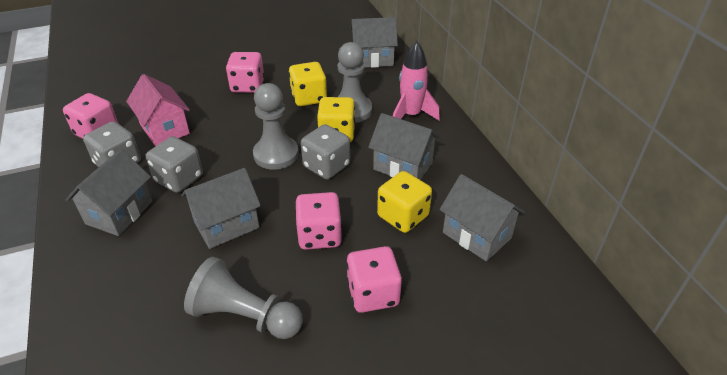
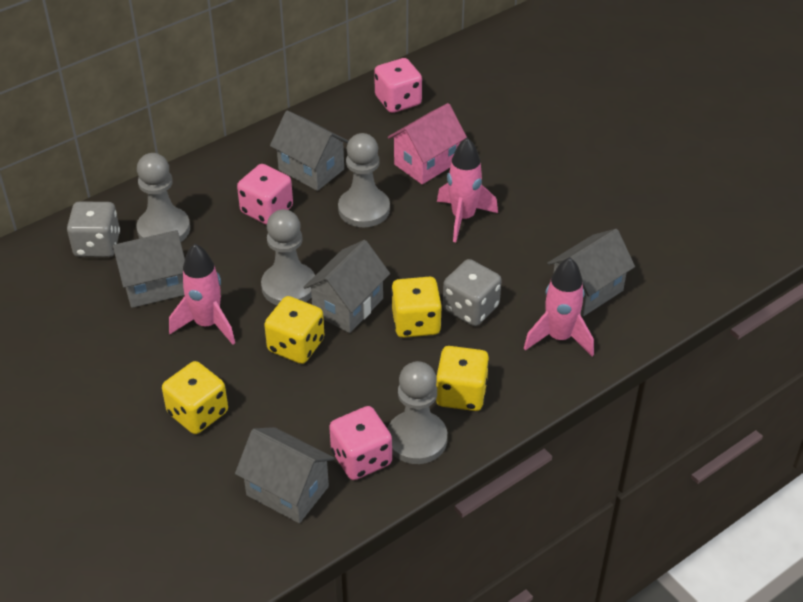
grey dice: 3 -> 2
grey pawn: 3 -> 4
pink dice: 4 -> 3
pink rocket: 1 -> 3
yellow dice: 3 -> 4

